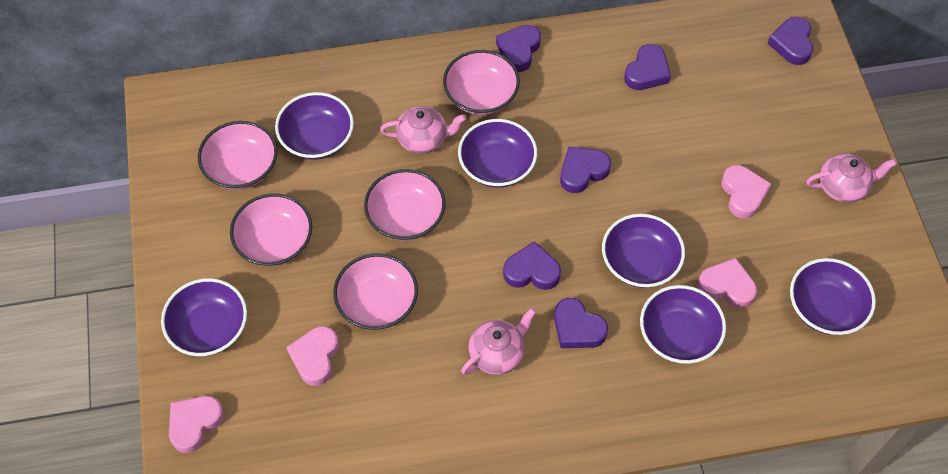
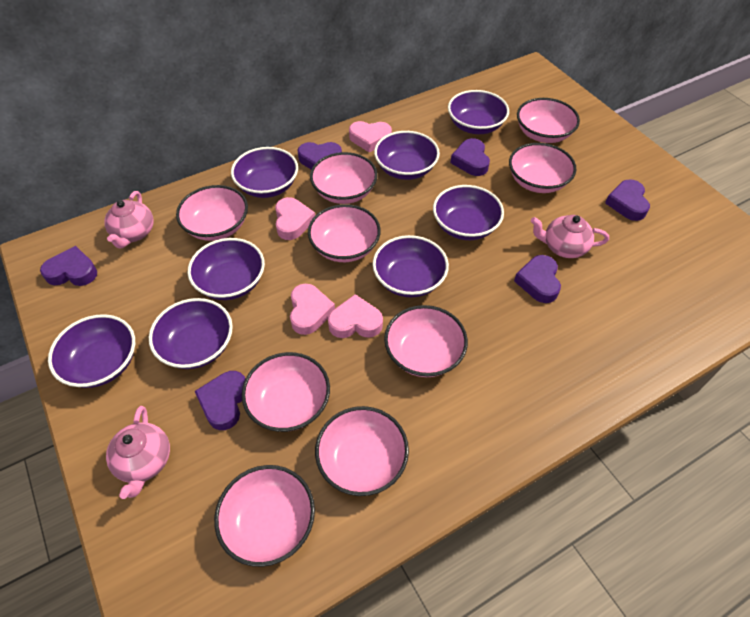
pink bowl: 5 -> 9
purple bowl: 6 -> 8

